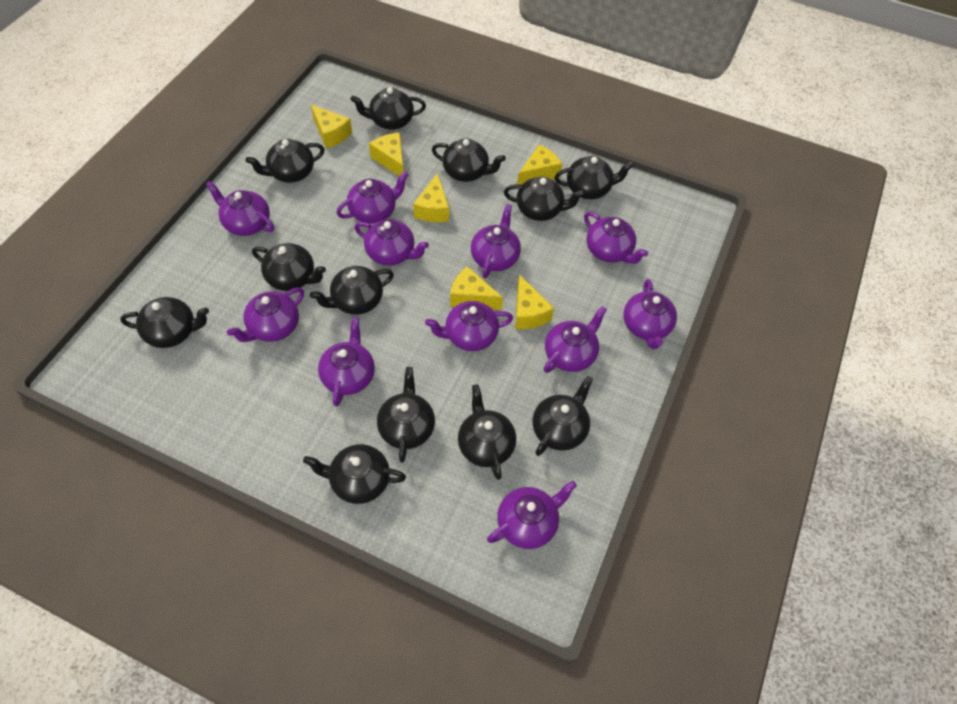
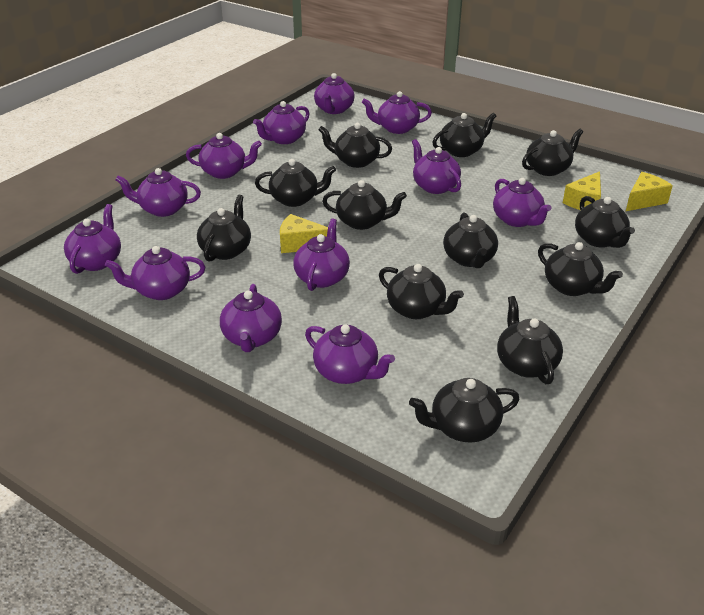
purple teapot: 11 -> 12
yellow cheese: 6 -> 3

